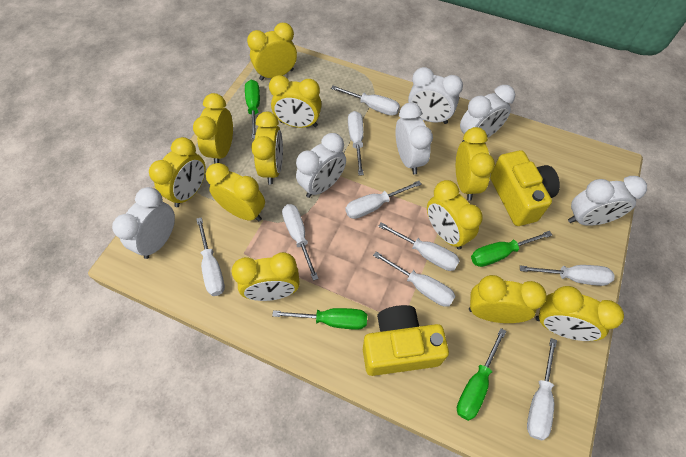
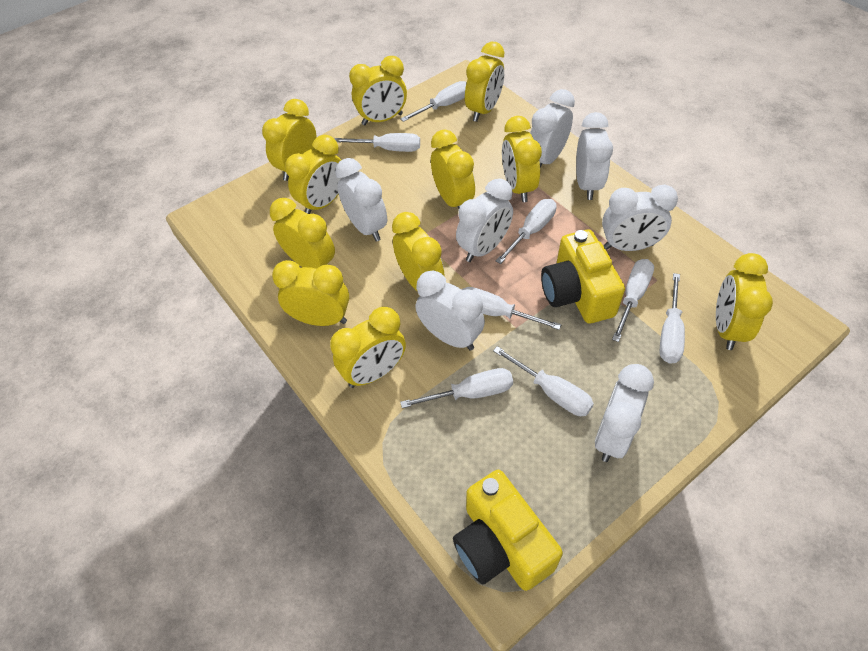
green screwdriver: 4 -> 0
white clock: 6 -> 7
white screwdriver: 9 -> 8

